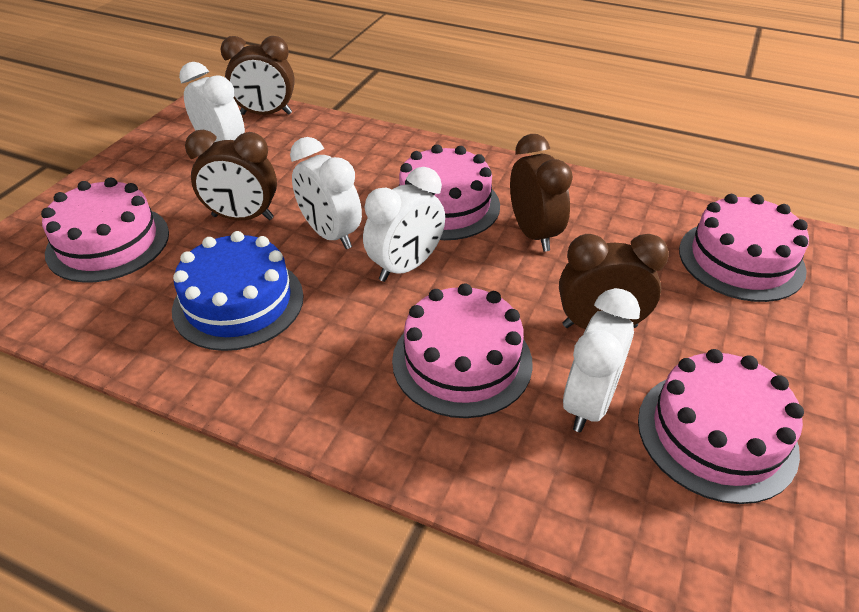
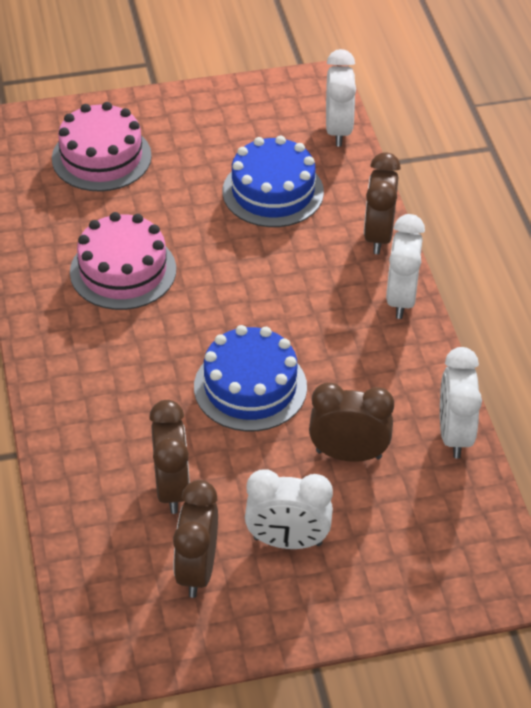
blue cake: 1 -> 2
pink cake: 5 -> 2

